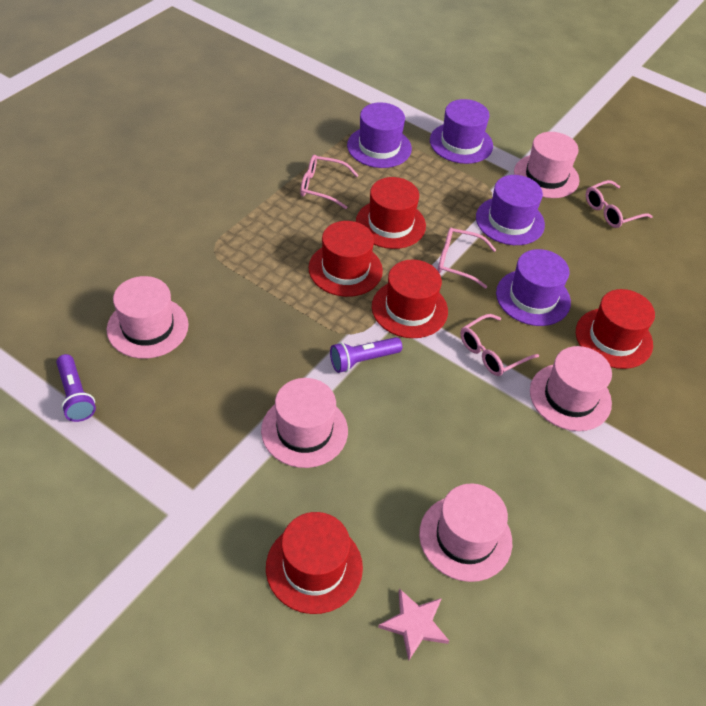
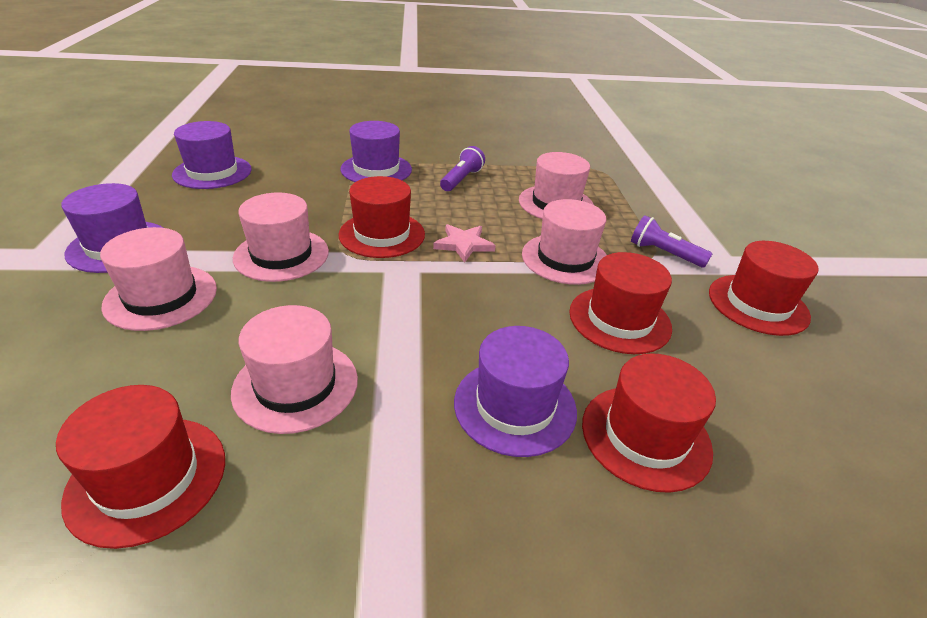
pink glasses: 4 -> 0

